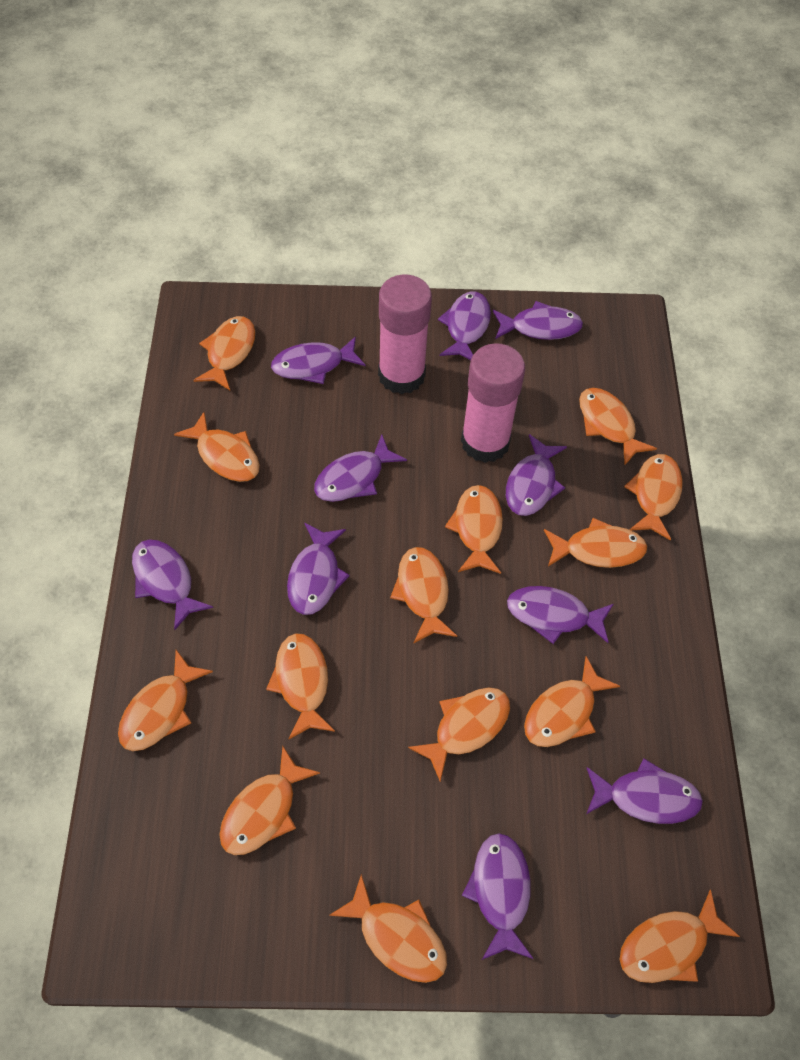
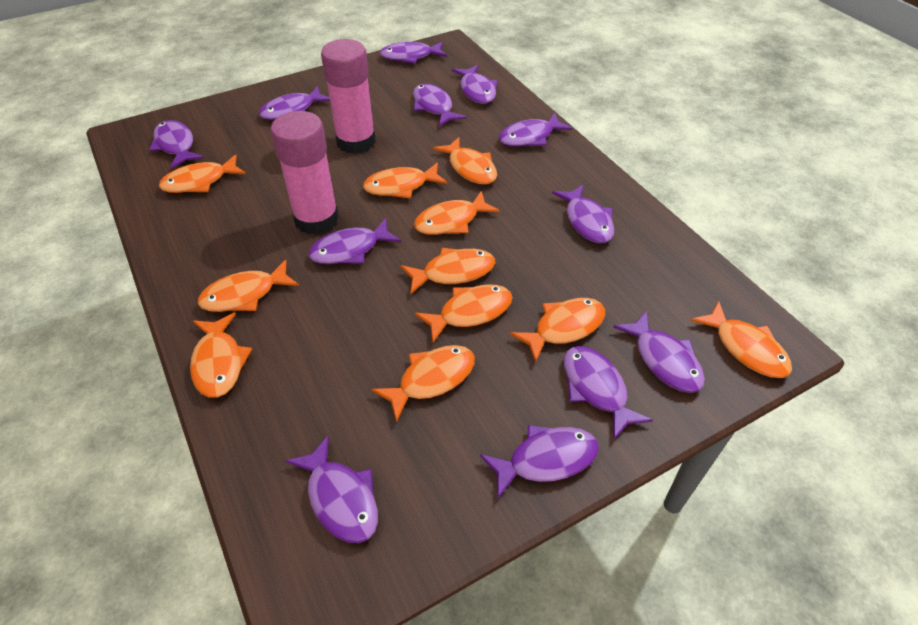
orange fish: 14 -> 11
purple fish: 10 -> 12

